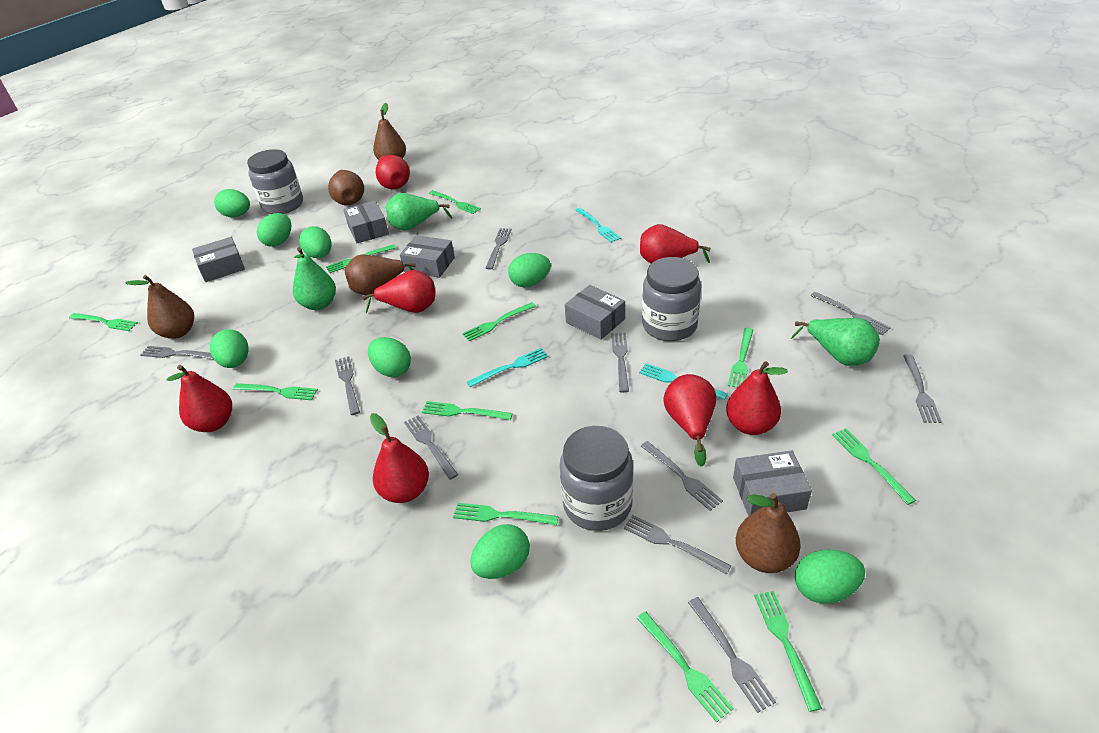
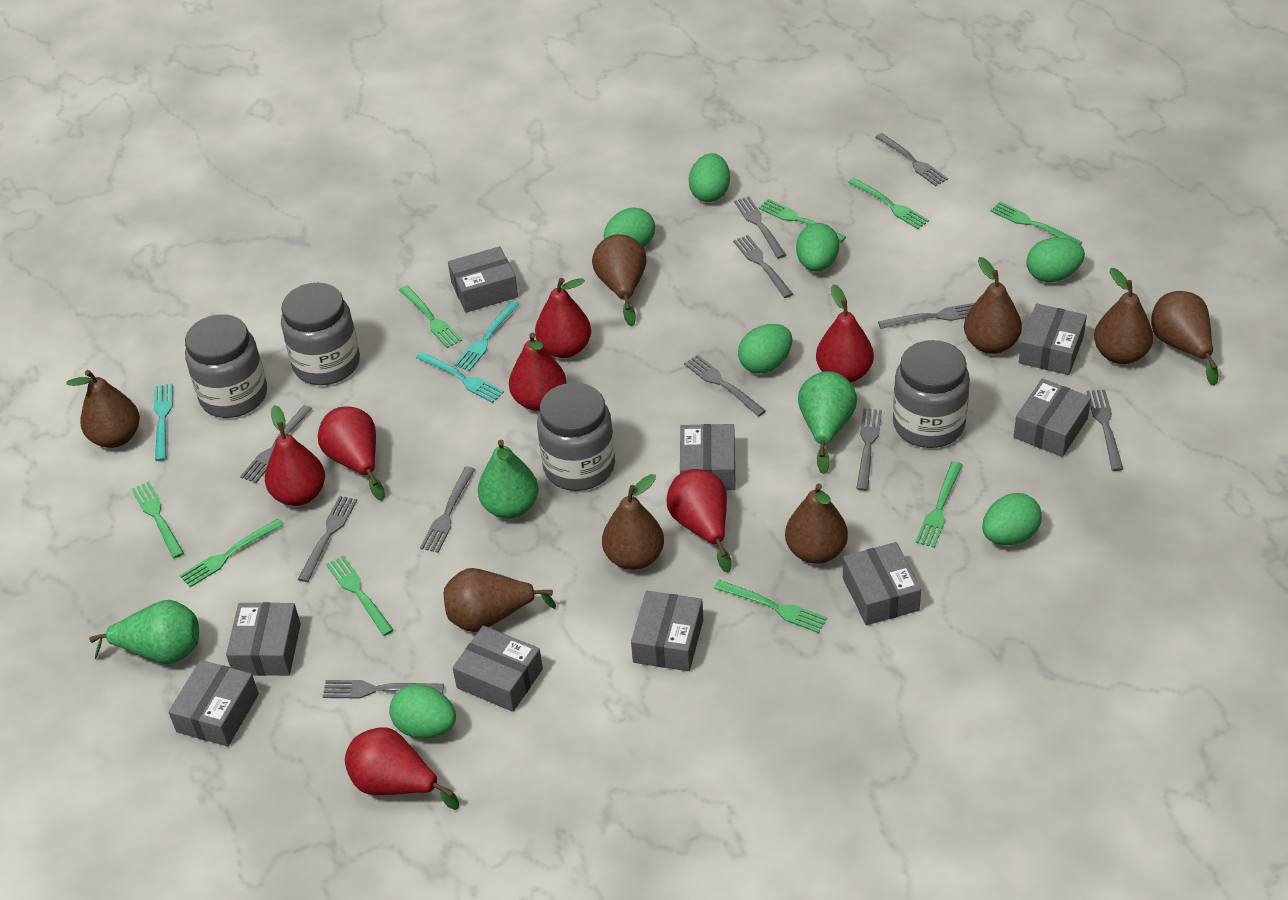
brown pear: 5 -> 8
green egg: 8 -> 7
green fork: 11 -> 9
grey box: 5 -> 9
grey fork: 10 -> 11
grey jar: 3 -> 4

